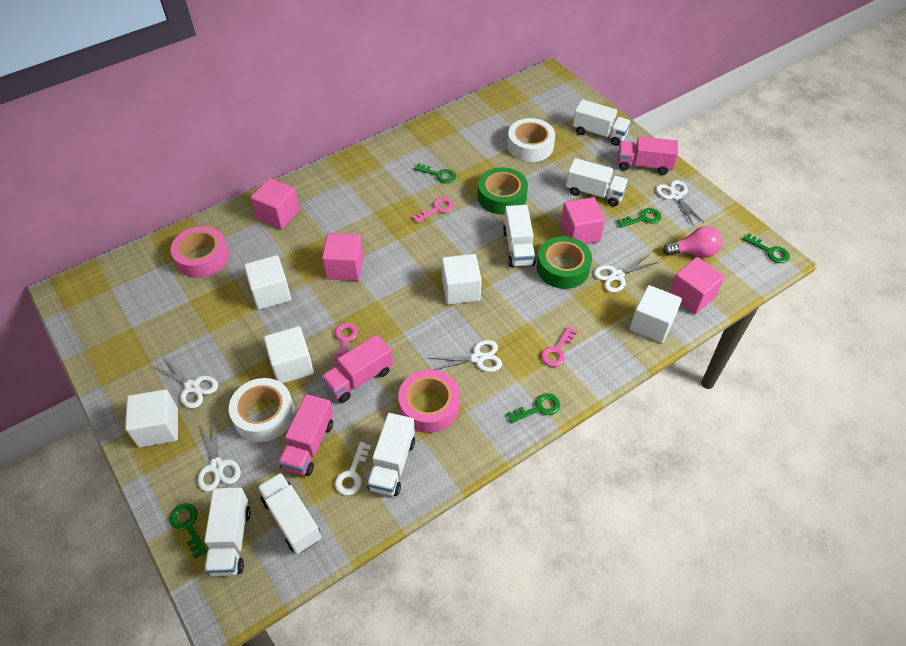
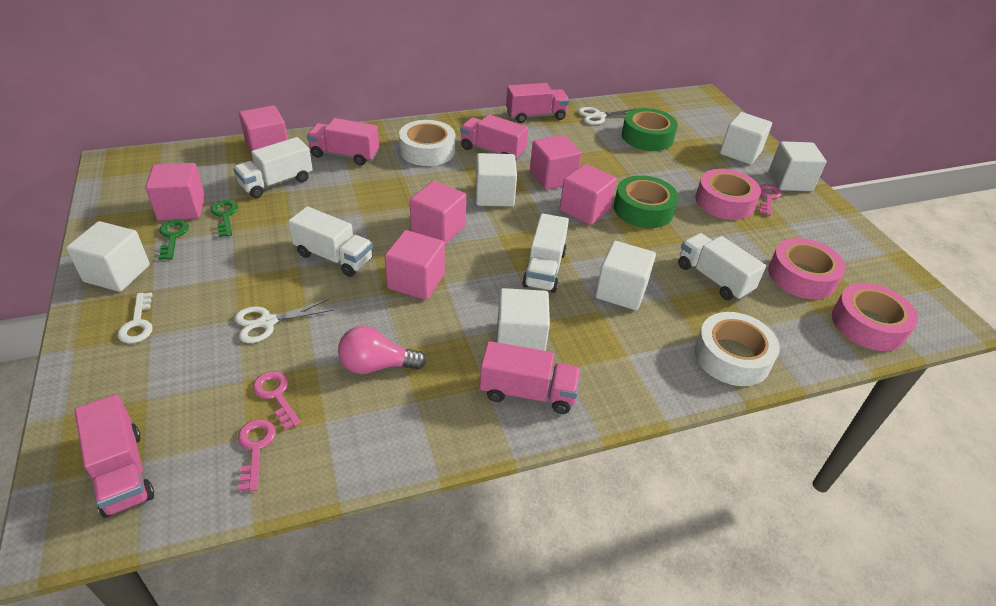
green key: 5 -> 2
pink cube: 4 -> 6
pink tape: 2 -> 3
pink truck: 3 -> 5
white cube: 5 -> 6
white scissors: 5 -> 2
white truck: 6 -> 4

